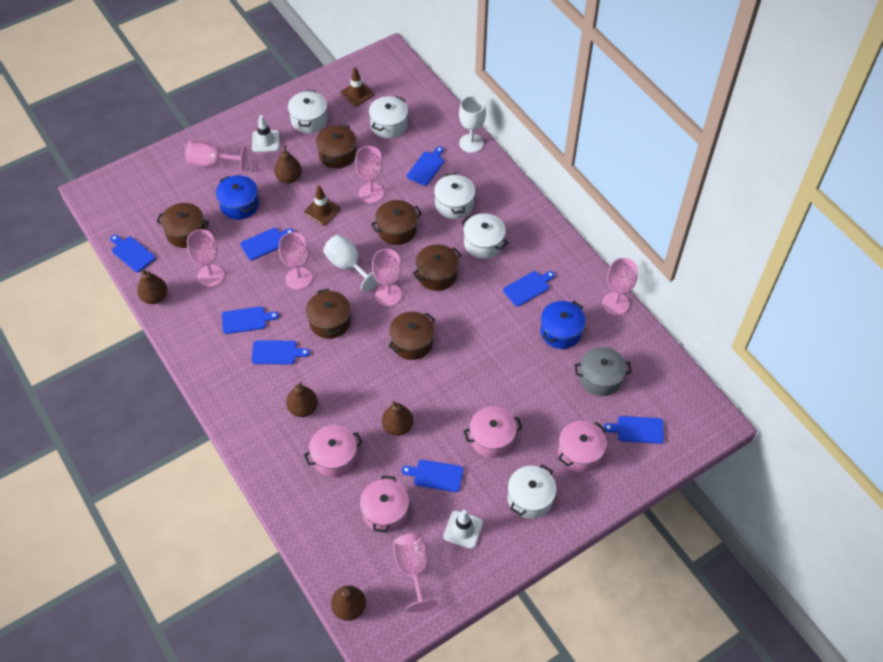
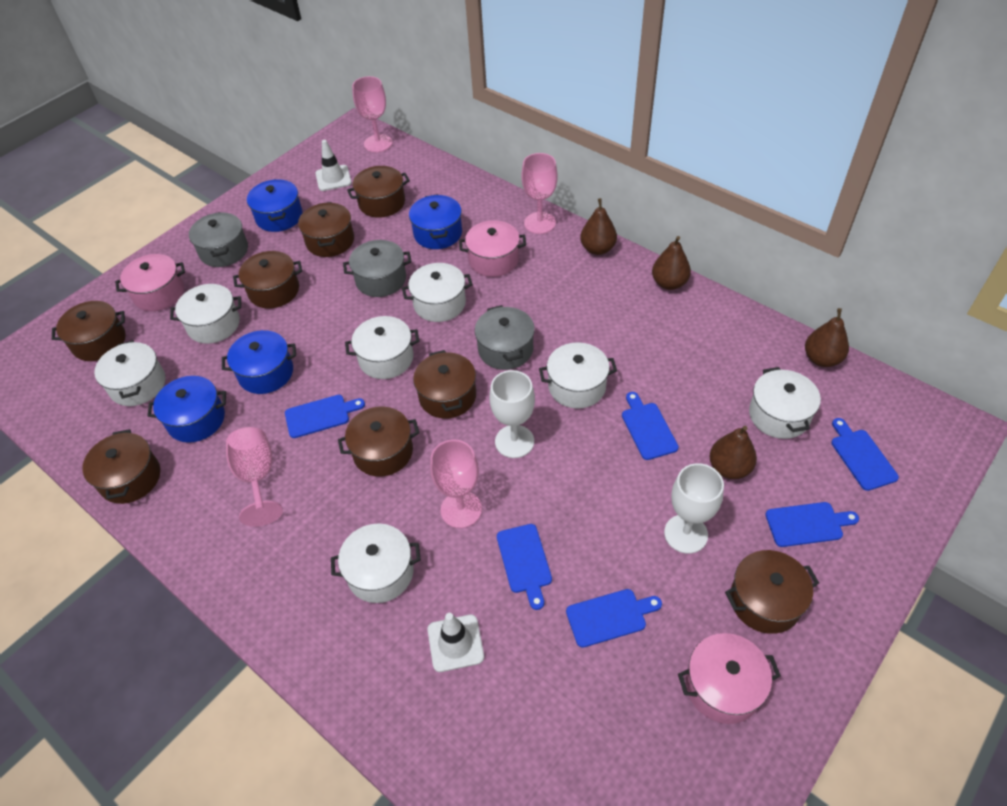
blue cutting board: 8 -> 6
blue pot: 2 -> 4
brown pear: 5 -> 4
brown pot: 6 -> 8
brown traffic cone: 2 -> 0
grey pot: 1 -> 3
pink goblet: 7 -> 4
pink pot: 4 -> 3
white pot: 5 -> 7

